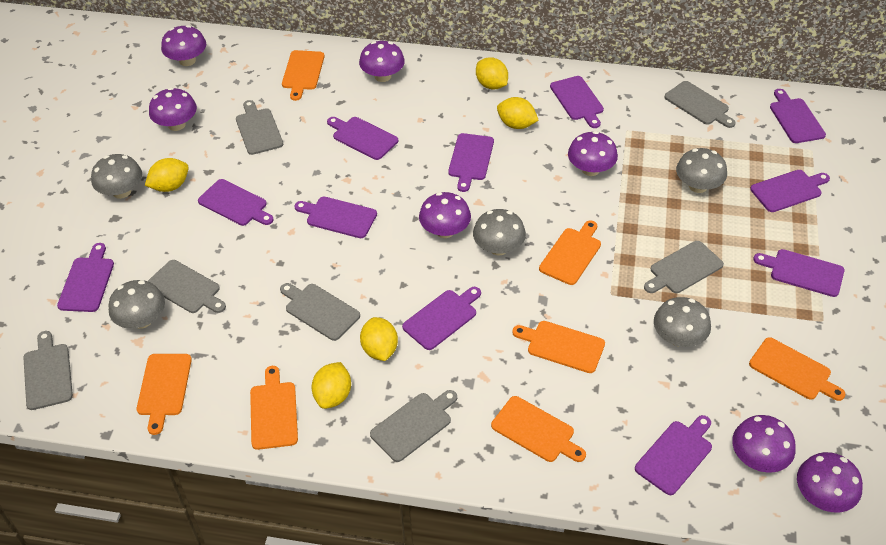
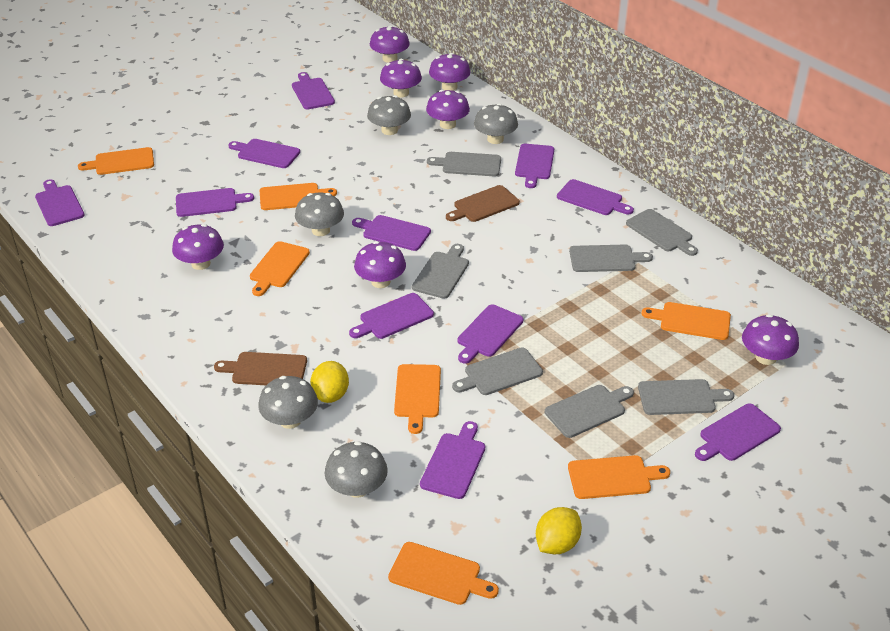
brown cutting board: 0 -> 2
yellow lemon: 5 -> 2

